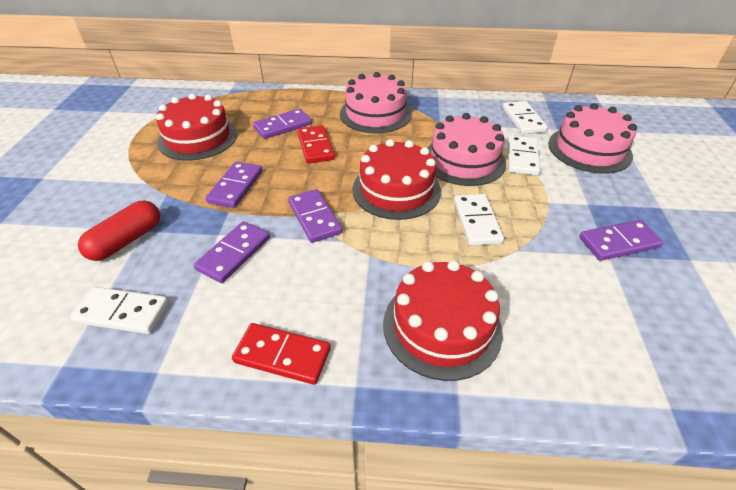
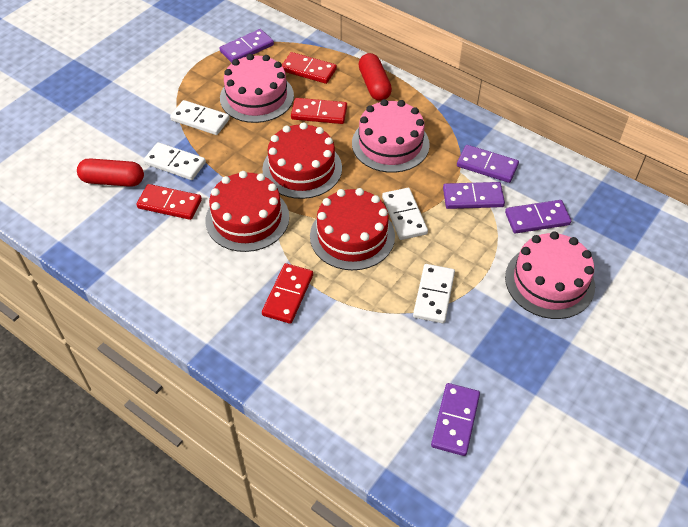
red capsule: 1 -> 2
red domino: 2 -> 4

